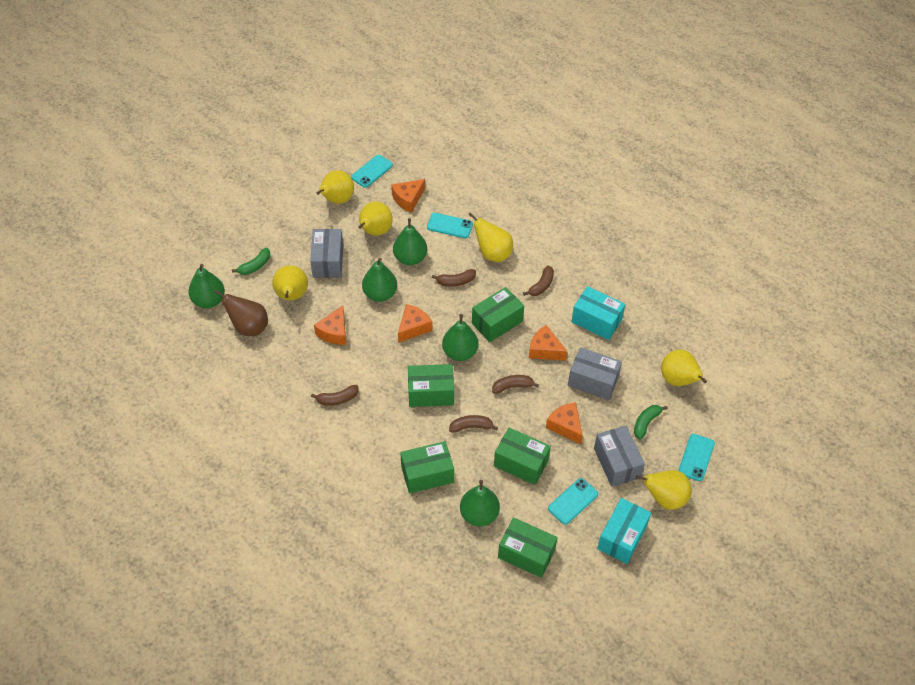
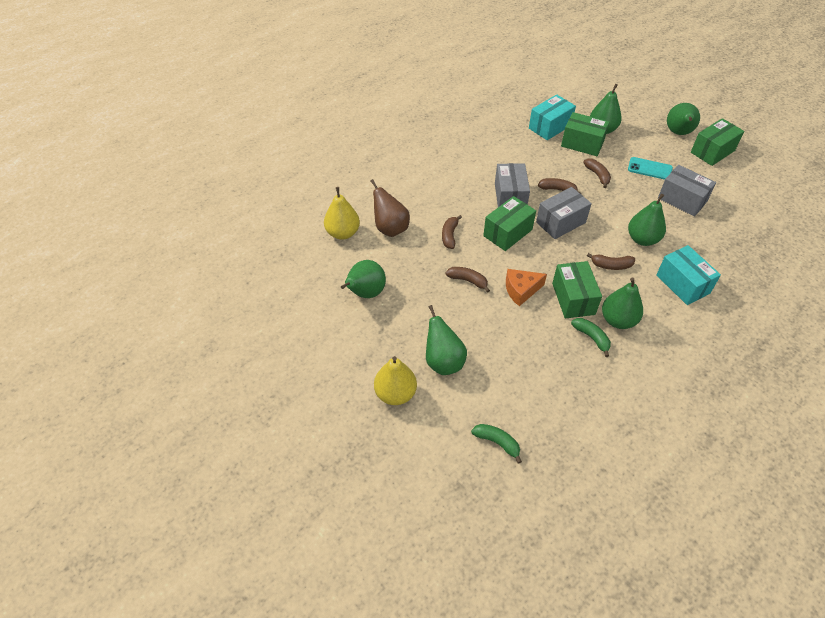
green box: 5 -> 4
green pear: 5 -> 6
orange cheese: 5 -> 1
turquoise phone: 4 -> 1
yellow pear: 6 -> 2

